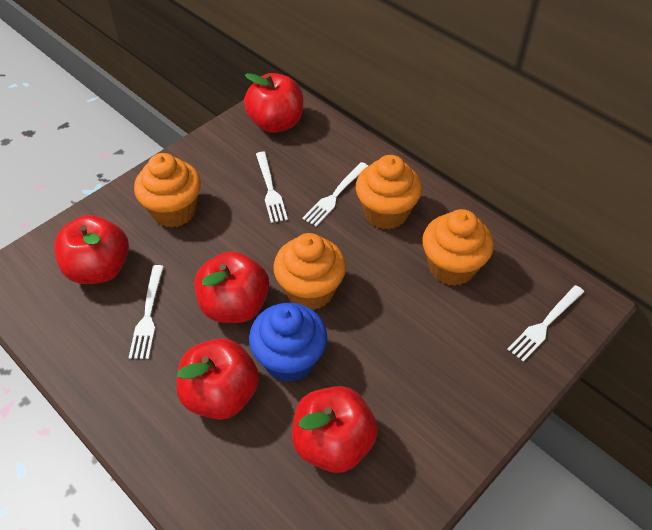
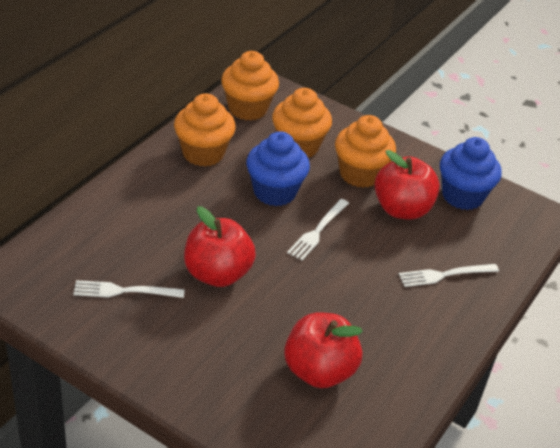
blue cupcake: 1 -> 2
red apple: 5 -> 3
white fork: 4 -> 3

